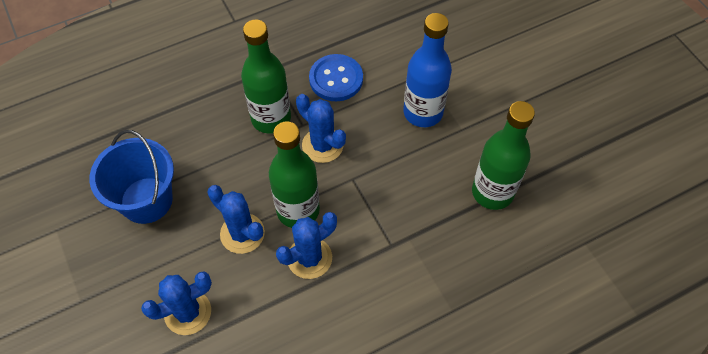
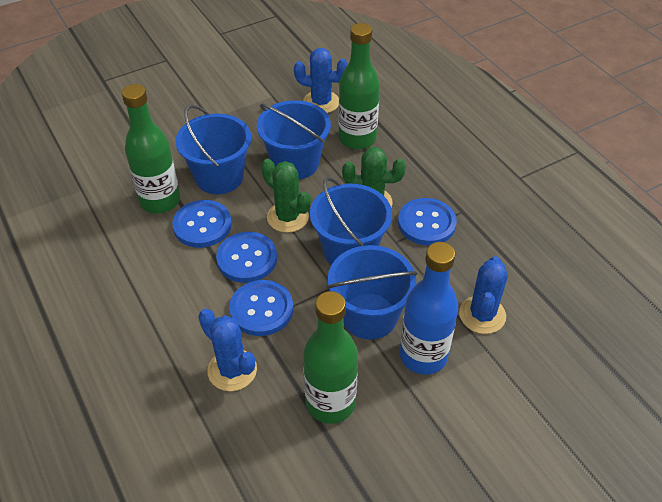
blue bucket: 1 -> 4
blue button: 1 -> 4
blue cactus: 4 -> 3
green cactus: 0 -> 2

